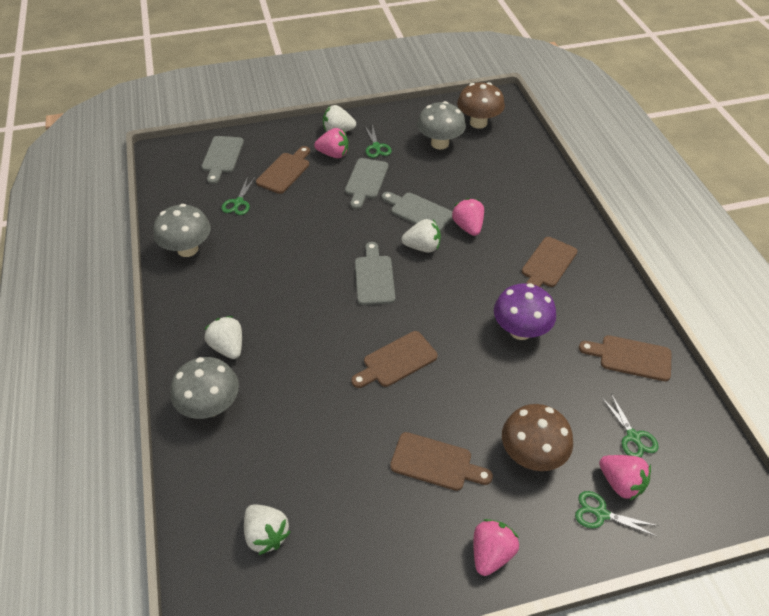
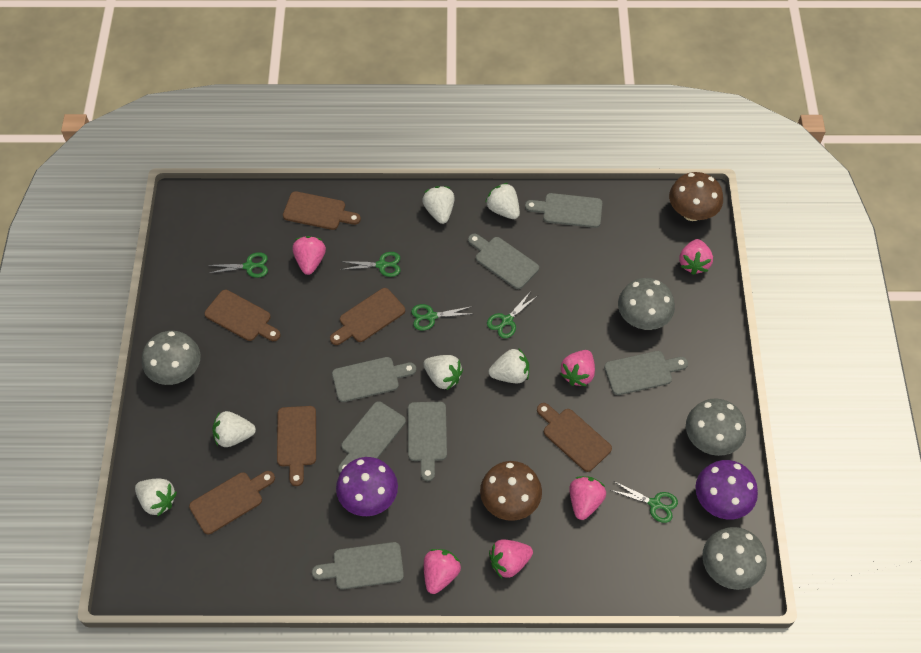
brown cutting board: 5 -> 6
green scissors: 4 -> 5
grey cutting board: 4 -> 7
grey mushroom: 3 -> 4
pink strawberry: 4 -> 6
purple mushroom: 1 -> 2
white strawberry: 4 -> 6

